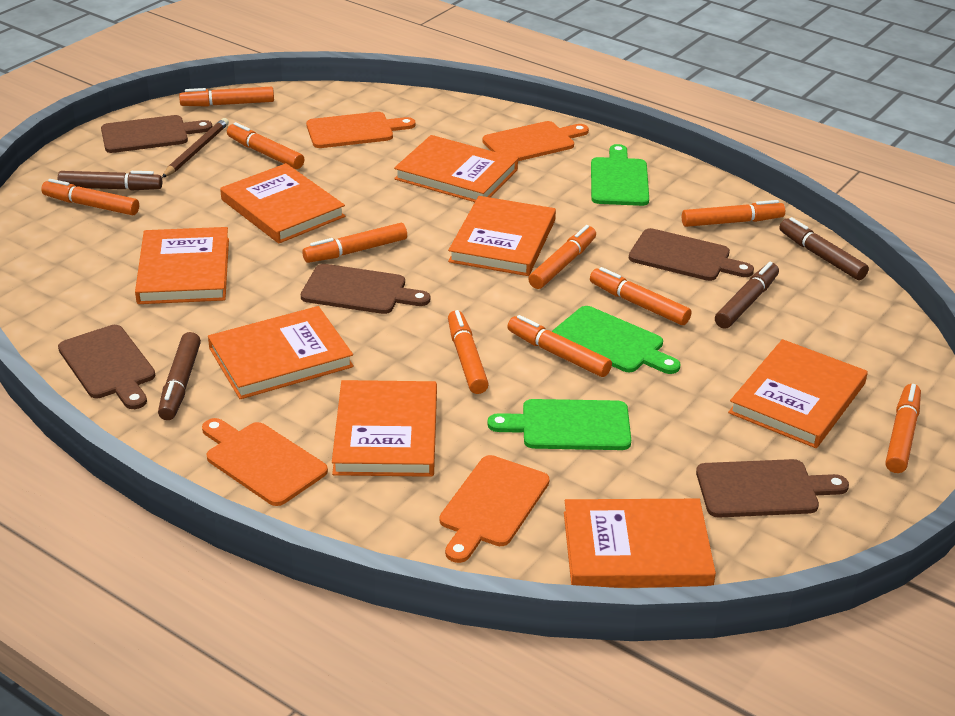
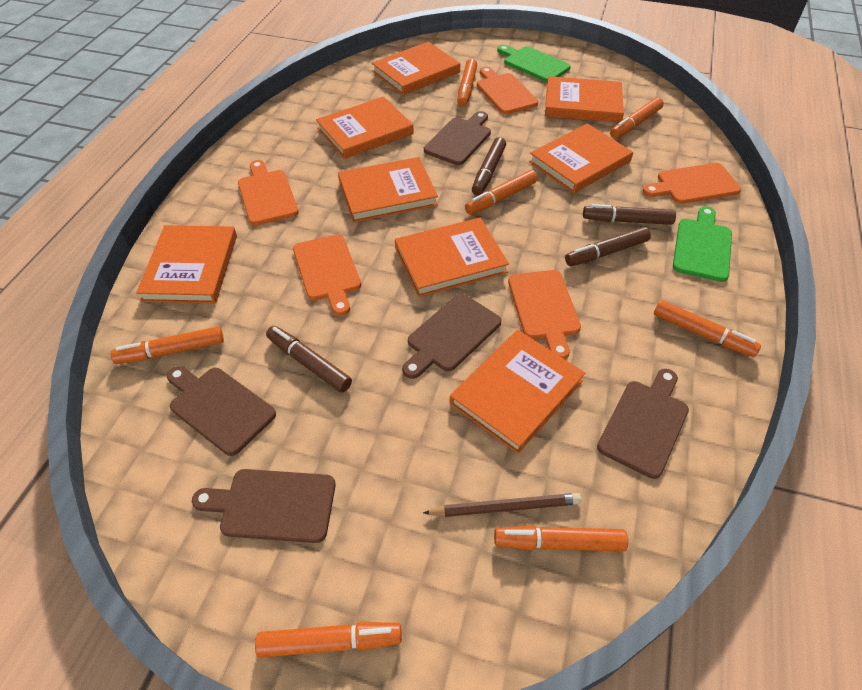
green cutting board: 3 -> 2
orange cutting board: 4 -> 5
orange marker: 10 -> 7

